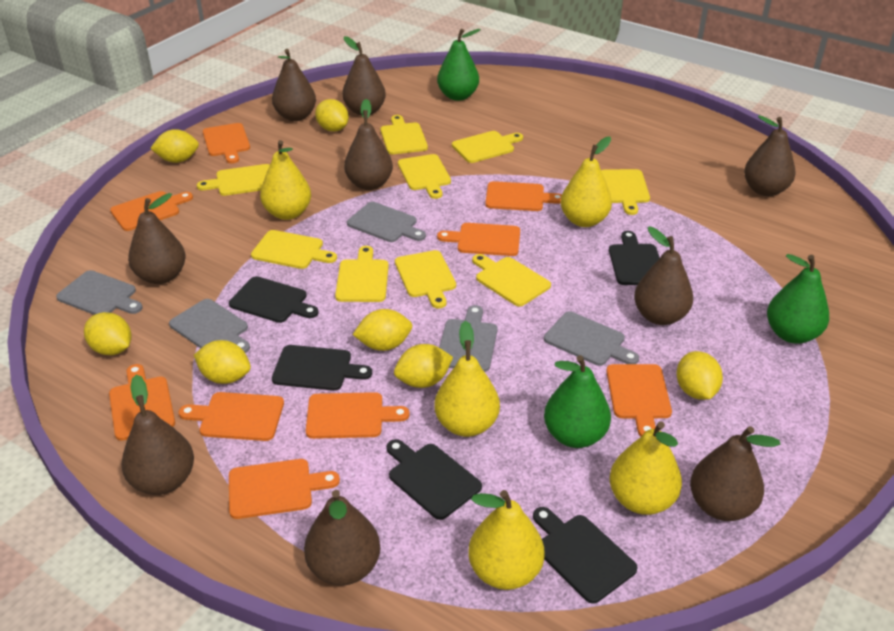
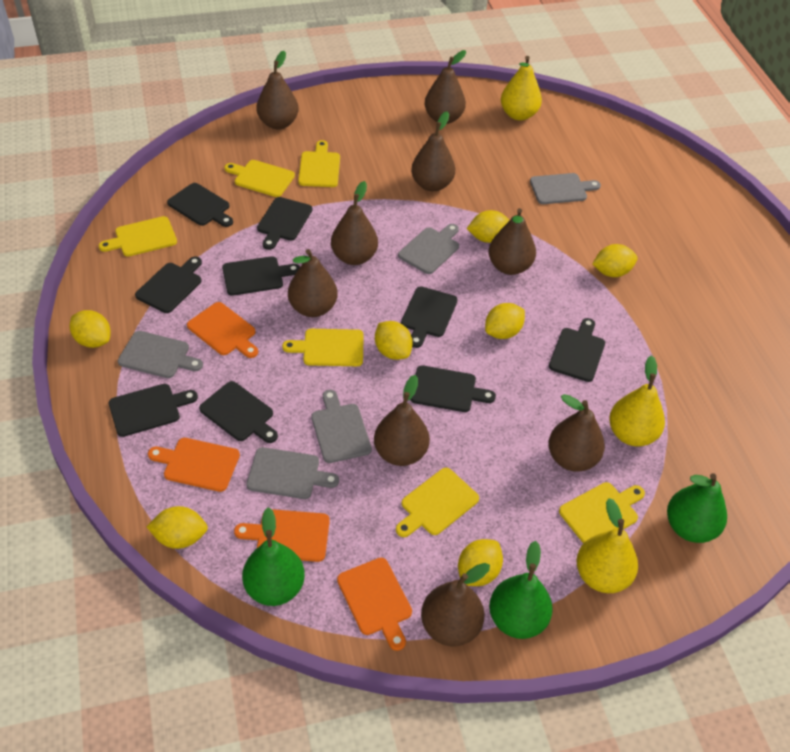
black cutting board: 5 -> 9
orange cutting board: 9 -> 4
yellow cutting board: 9 -> 6
yellow pear: 5 -> 3

